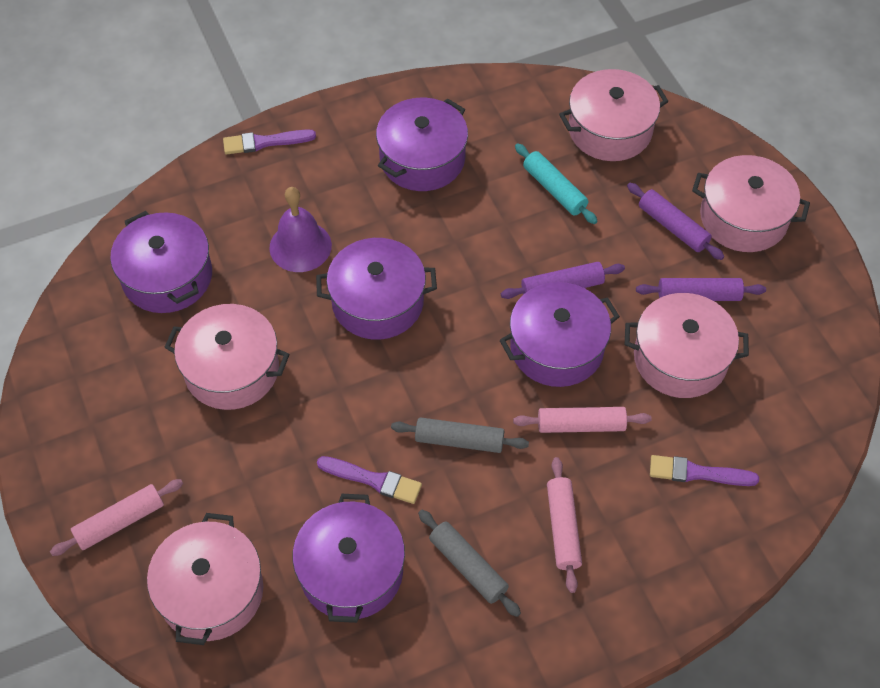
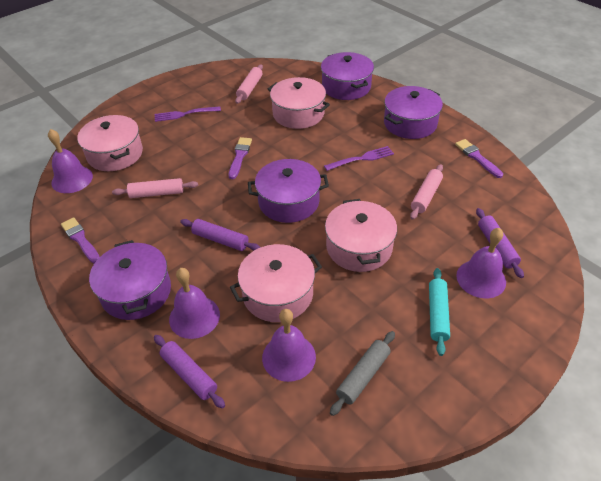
grey rolling pin: 2 -> 1
pink pot: 5 -> 4
purple bell: 1 -> 4
purple fork: 0 -> 2
purple pot: 5 -> 4

